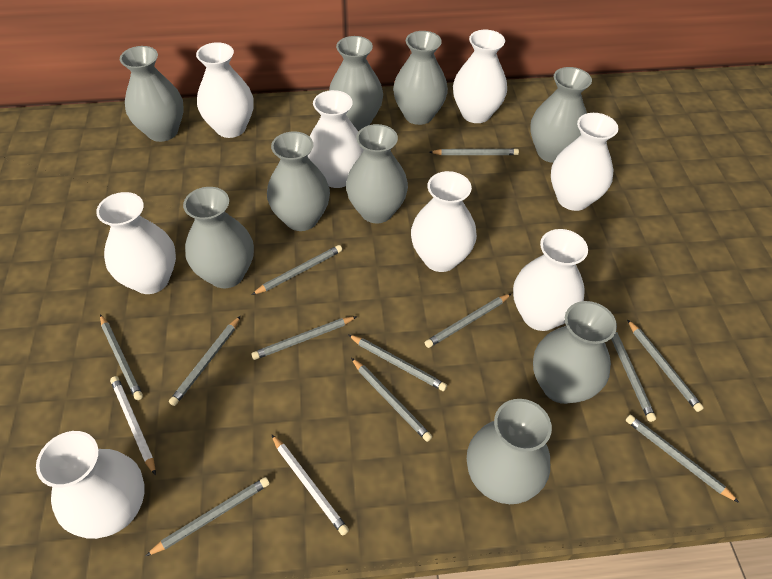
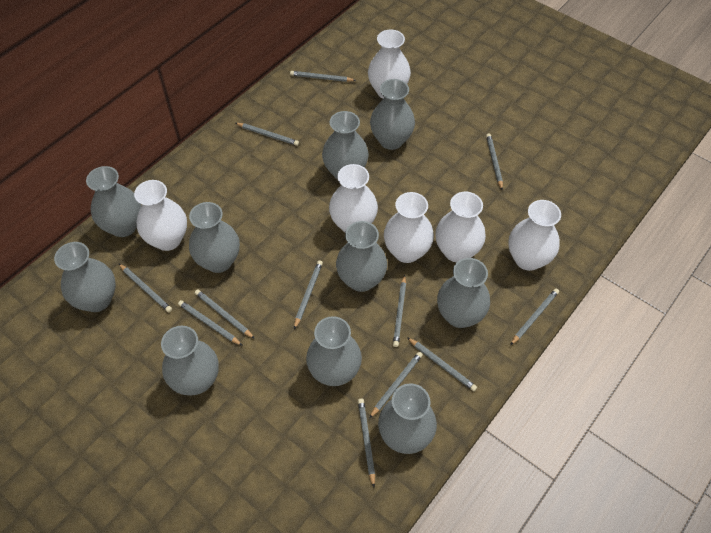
grey vase: 9 -> 10
white pencil: 2 -> 0
white vase: 8 -> 6

